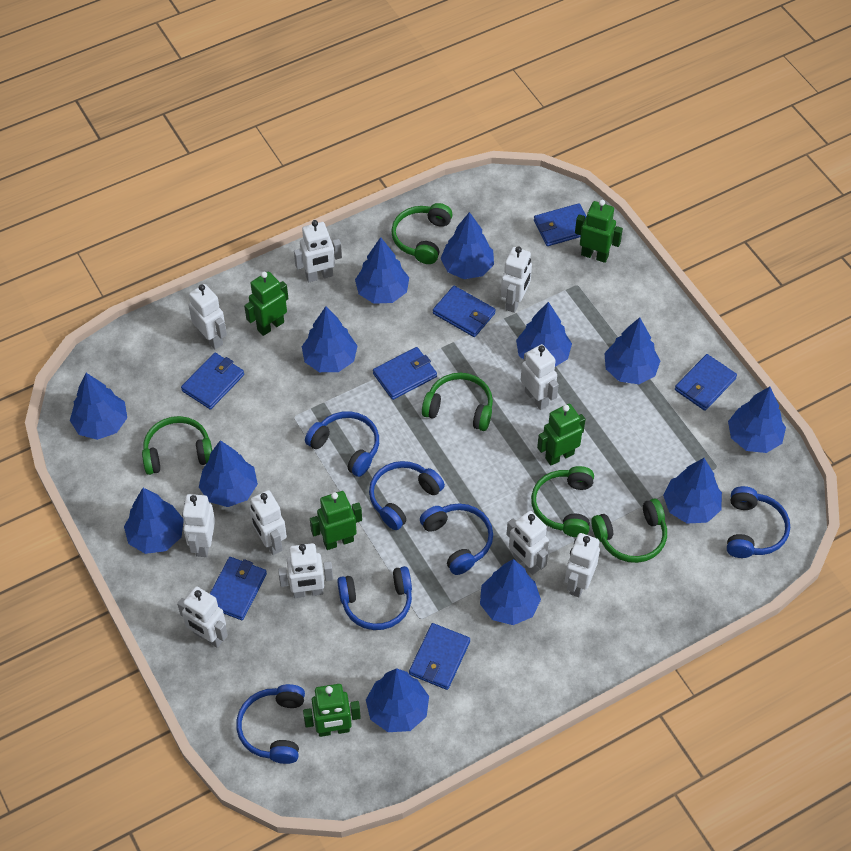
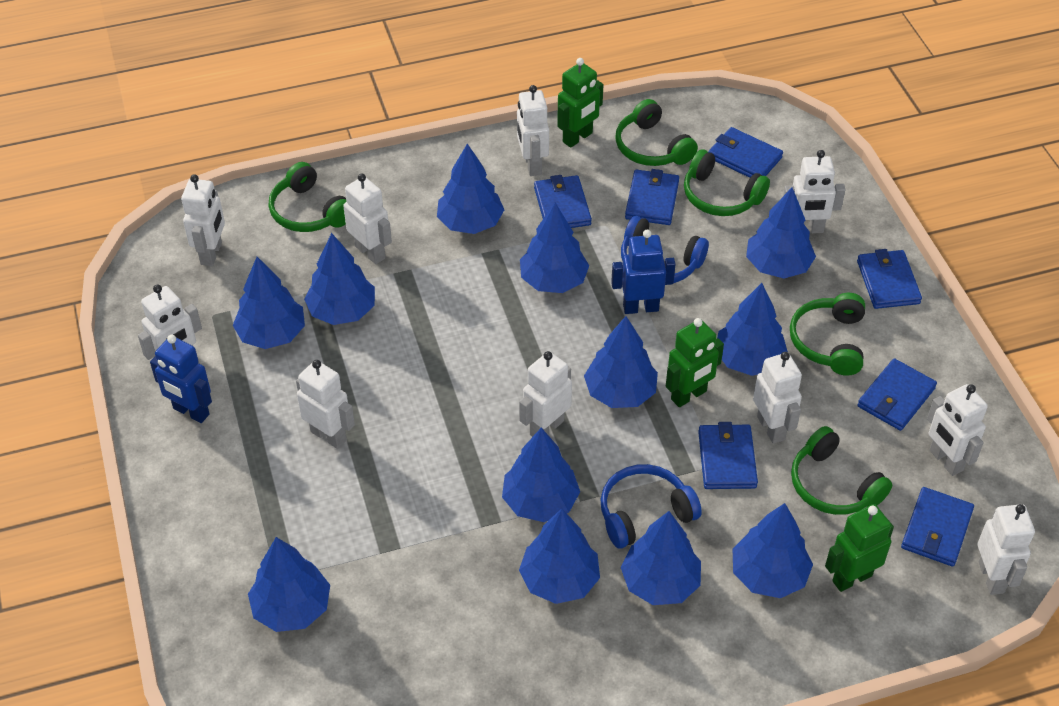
blue headphones: 6 -> 2
blue robot: 0 -> 2
green robot: 5 -> 3

